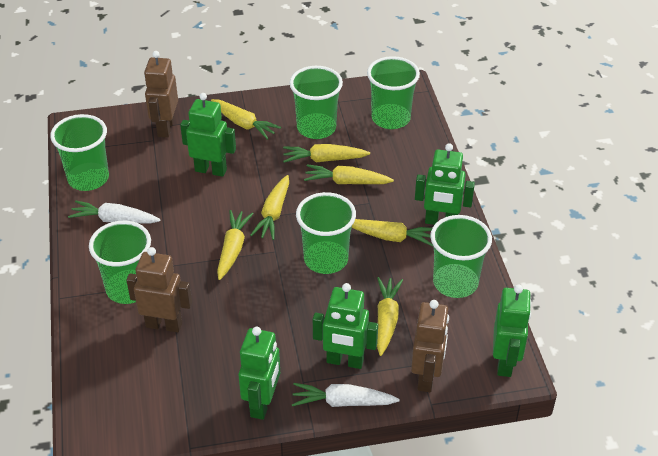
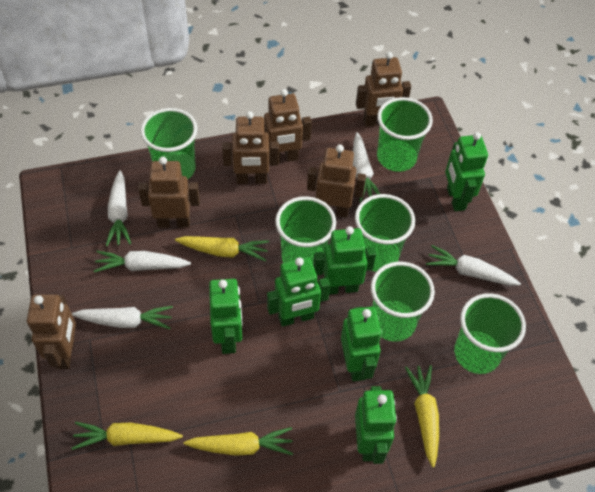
brown robot: 3 -> 6
green robot: 5 -> 6
white carrot: 2 -> 5
yellow carrot: 7 -> 4

